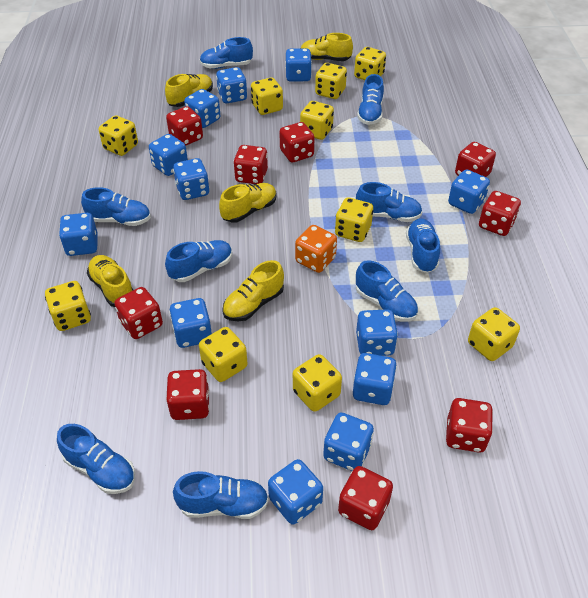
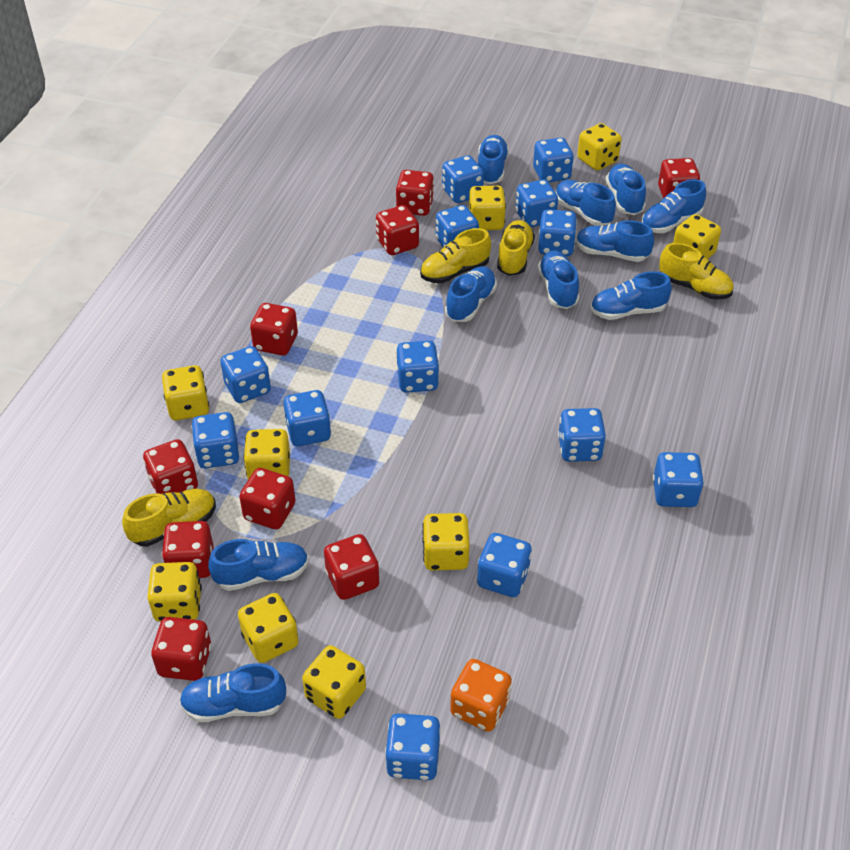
blue dice: 12 -> 13
blue shoe: 9 -> 10
yellow dice: 10 -> 9
yellow shoe: 5 -> 4

